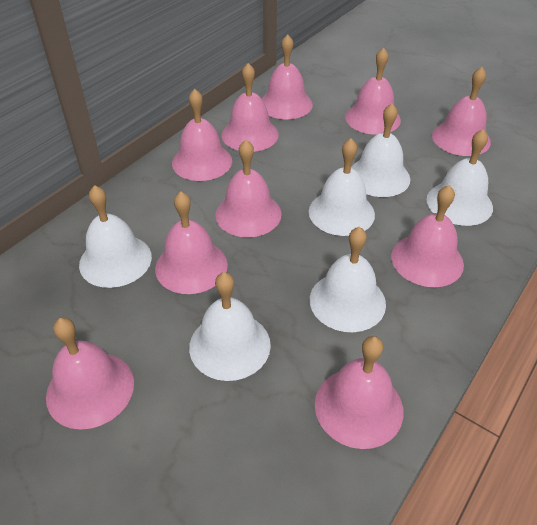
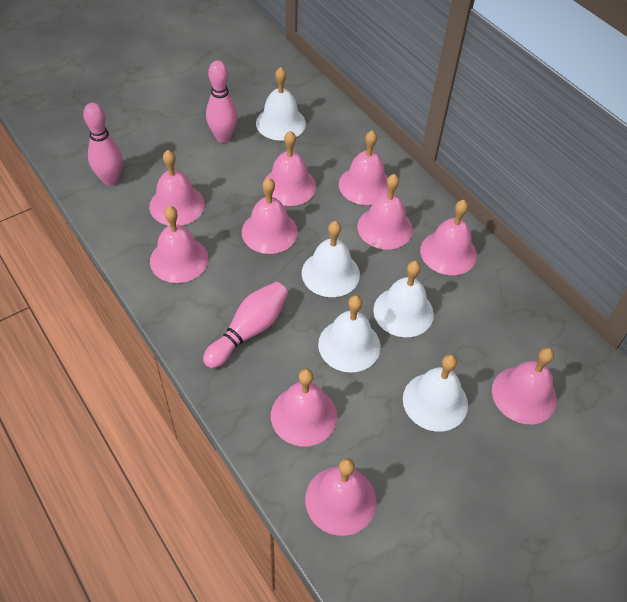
pink bowling pin: 0 -> 3
white bell: 6 -> 5

